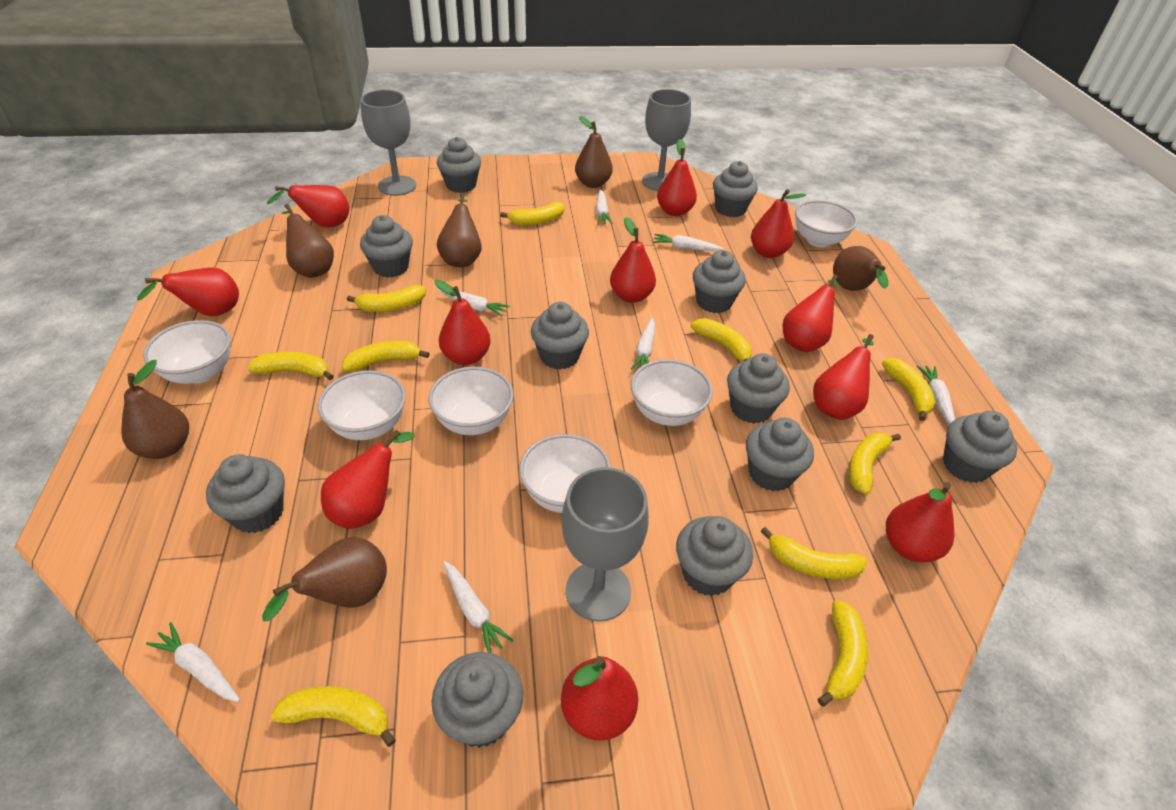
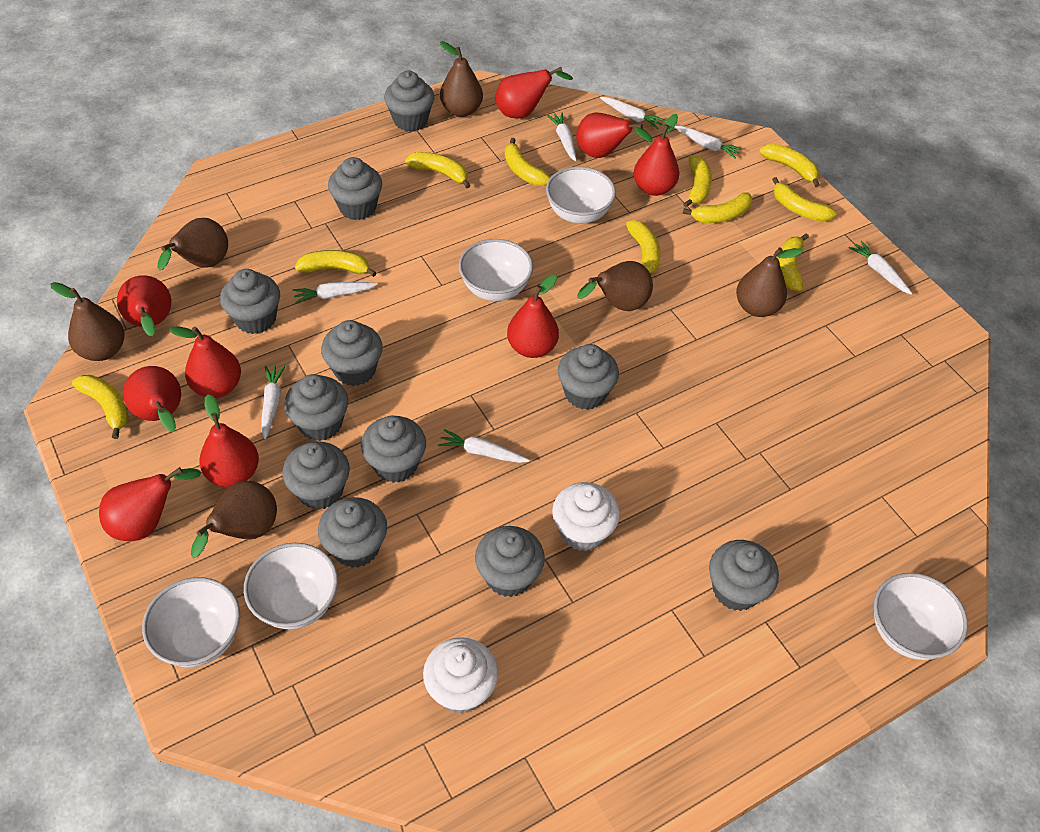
grey goblet: 3 -> 0
red pear: 11 -> 9
white bowl: 6 -> 5
white cupcake: 0 -> 2

